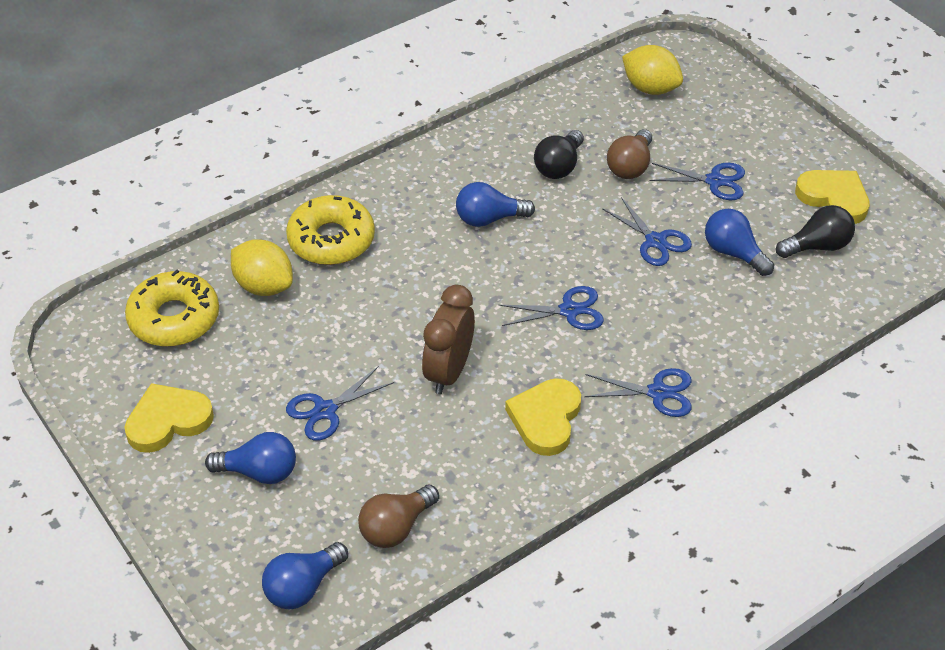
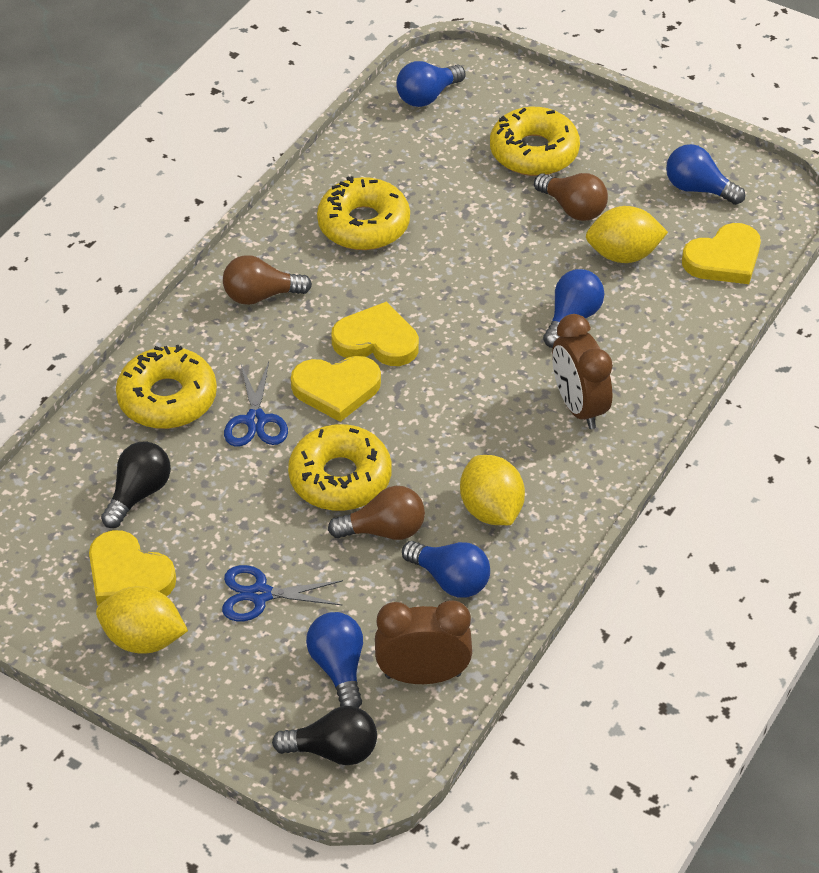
blue light bulb: 4 -> 5
blue scissors: 5 -> 2
brown clock: 1 -> 2
brown light bulb: 2 -> 3
yellow donut: 2 -> 4
yellow heart: 3 -> 4
yellow lemon: 2 -> 3

